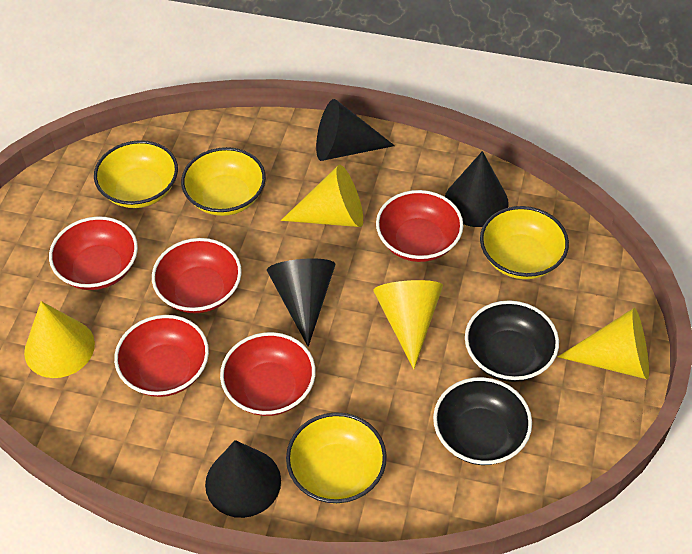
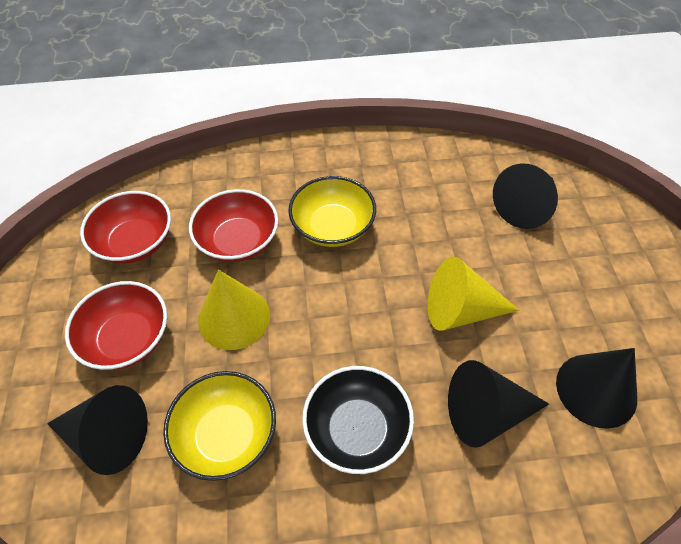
black bowl: 2 -> 1
red bowl: 5 -> 3
yellow bowl: 4 -> 2
yellow cone: 4 -> 2

